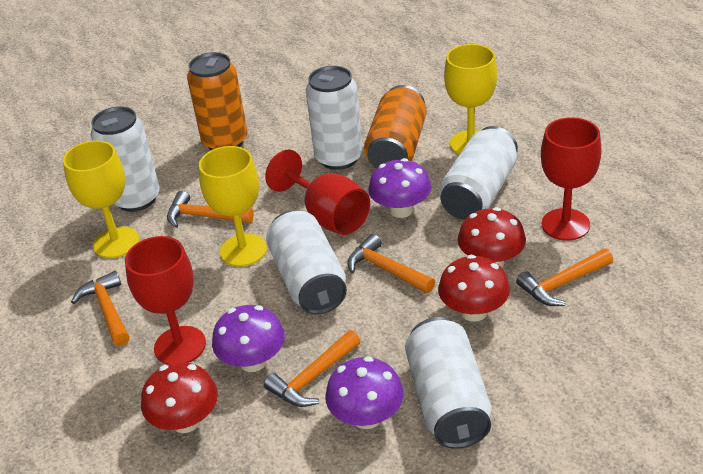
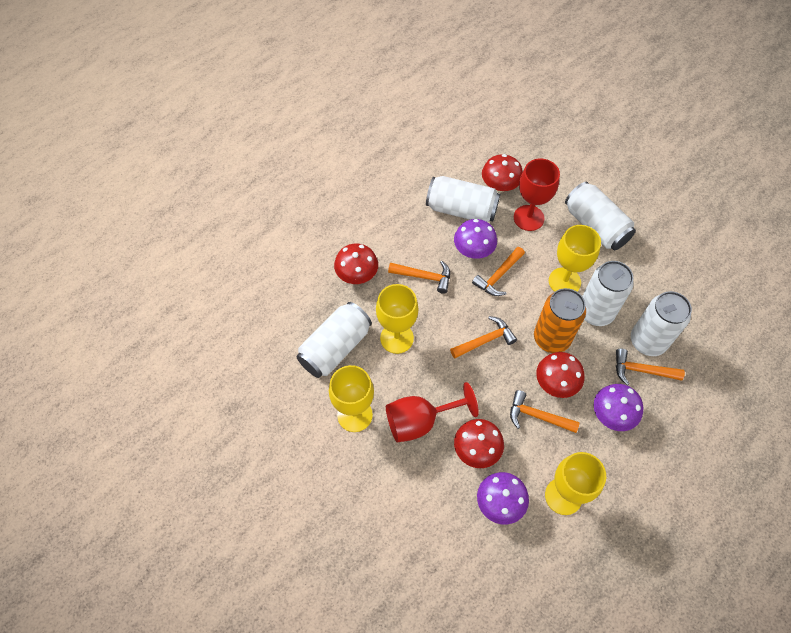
orange can: 2 -> 1
red goblet: 3 -> 2
red mushroom: 3 -> 4
yellow goblet: 3 -> 4

